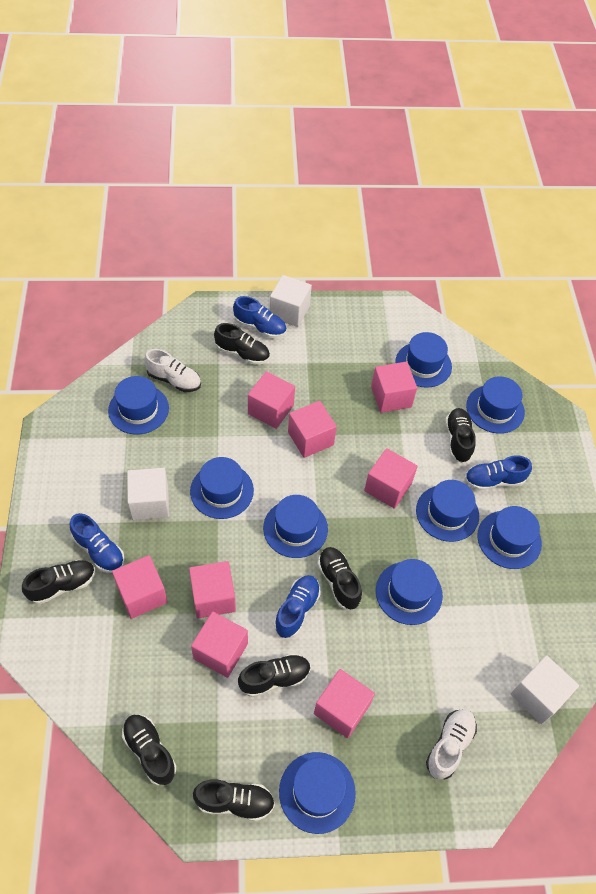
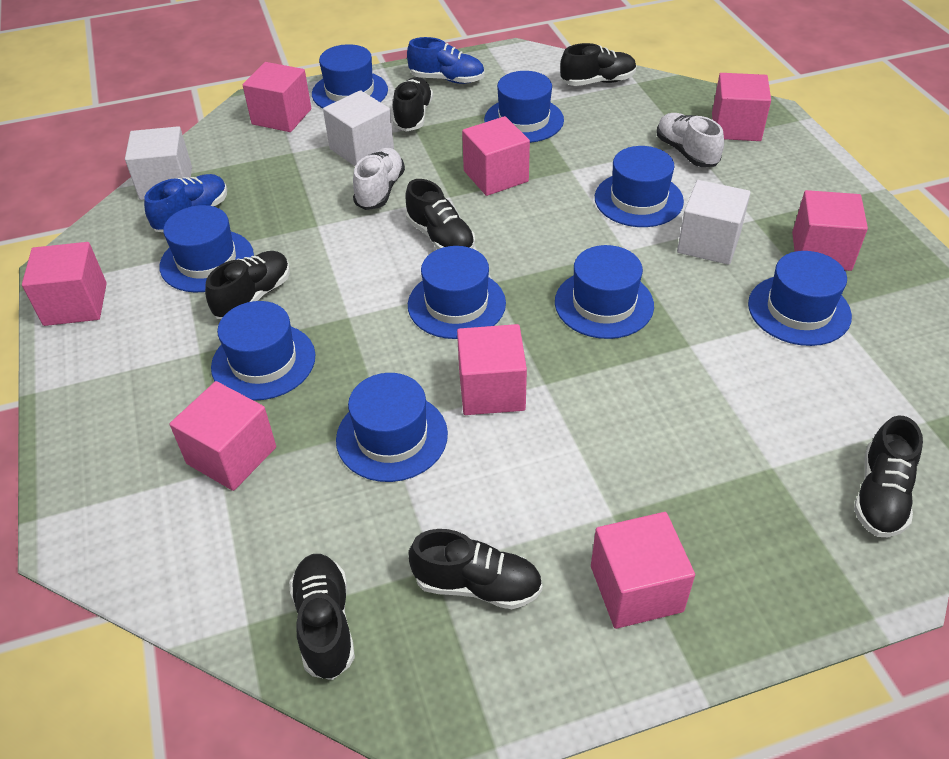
blue shoe: 4 -> 2

